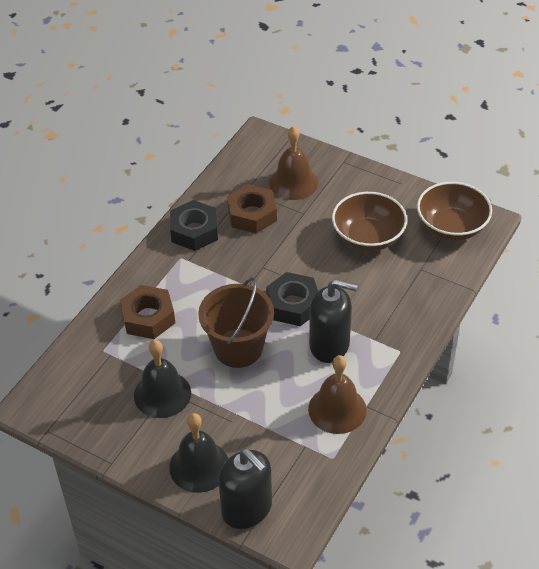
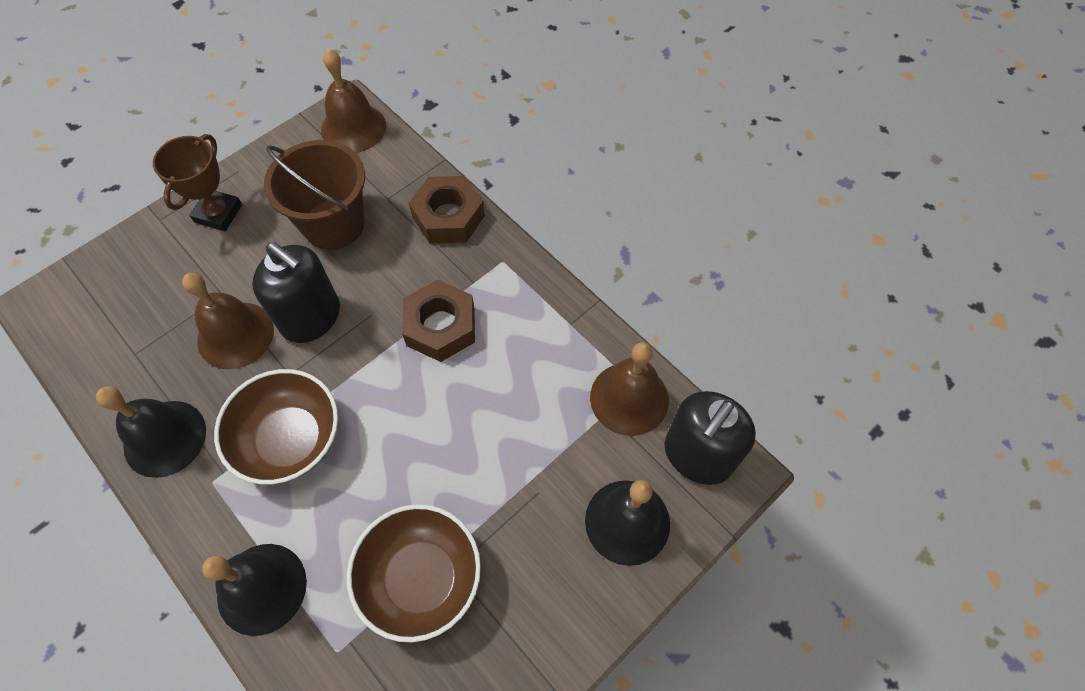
black bell: 2 -> 3
black nut: 2 -> 0
brown bell: 2 -> 3
brown trophy: 0 -> 1

